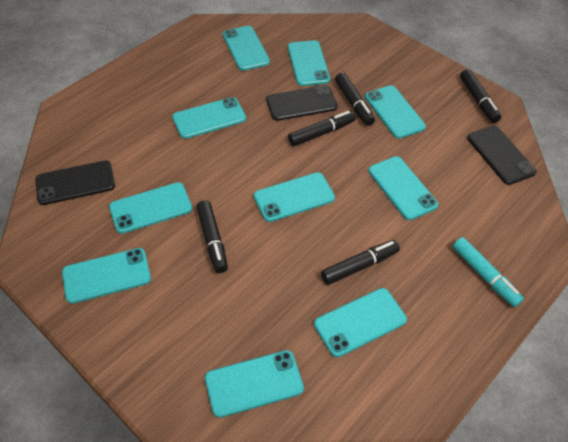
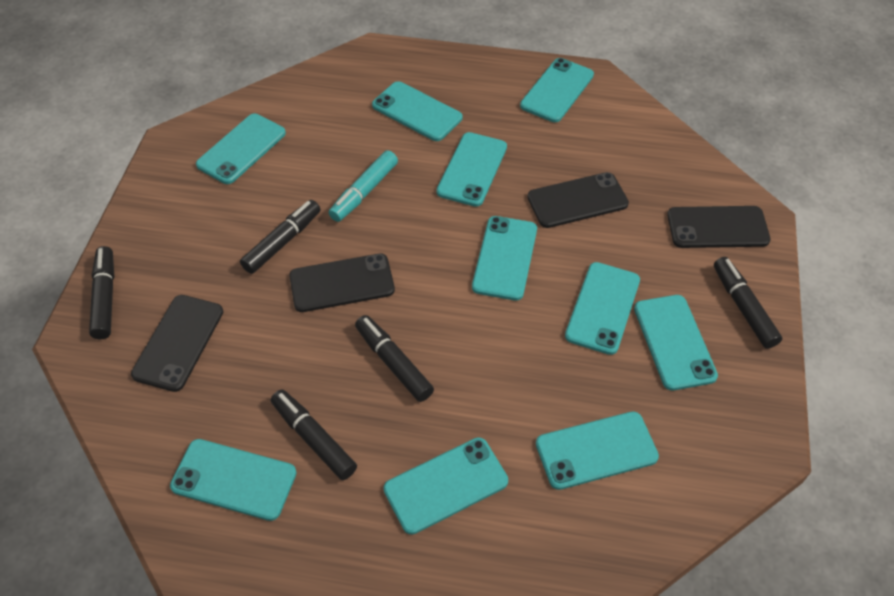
black phone: 3 -> 4

